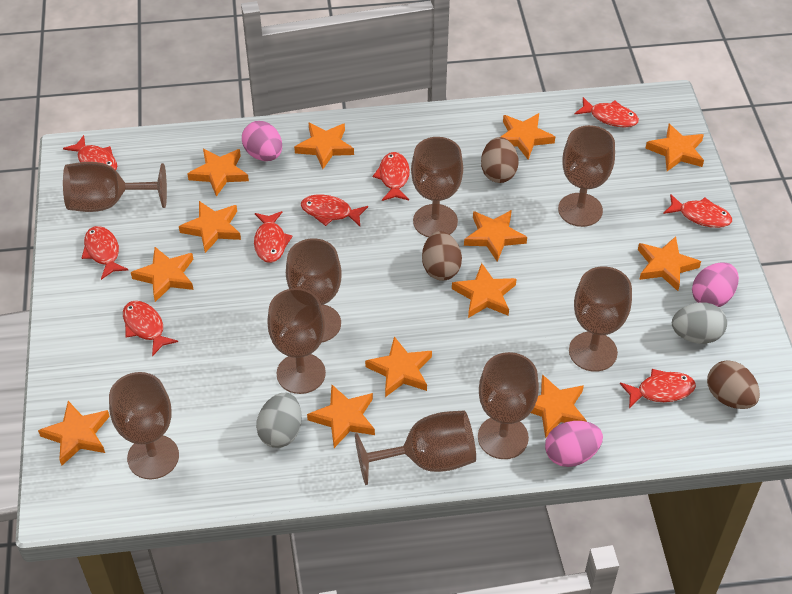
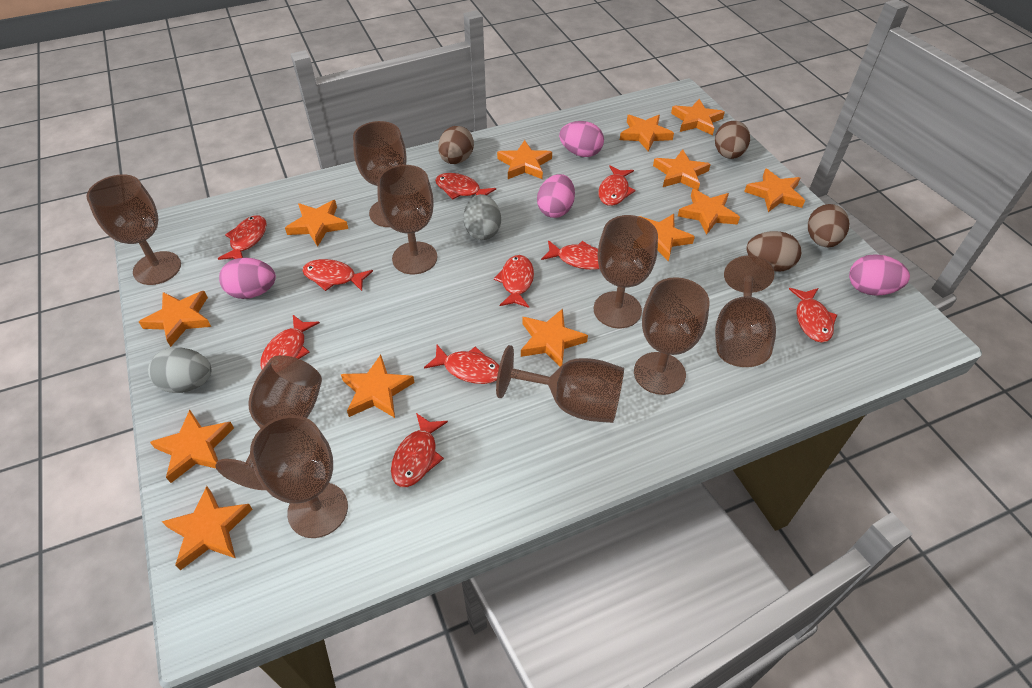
brown egg: 3 -> 4
pink egg: 3 -> 4
red fish: 9 -> 10

